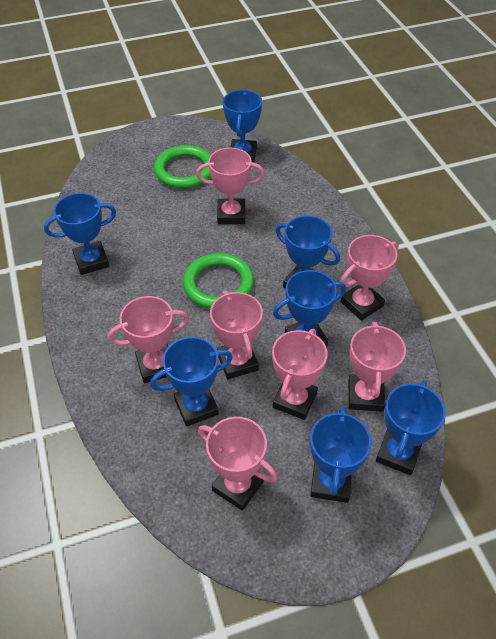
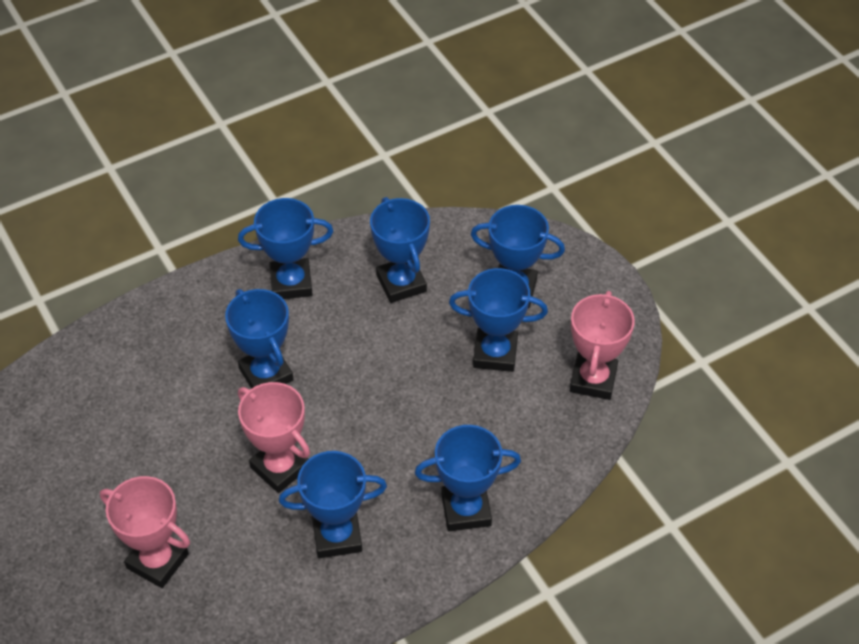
green ring: 2 -> 0
pink trophy: 7 -> 3

